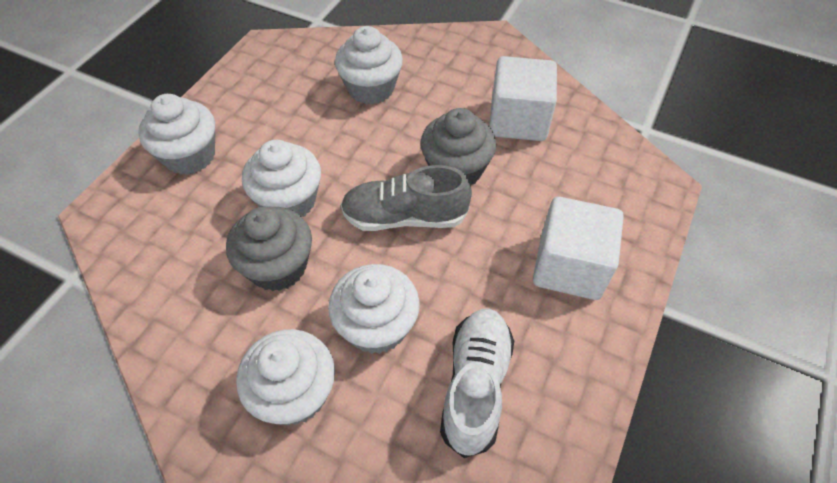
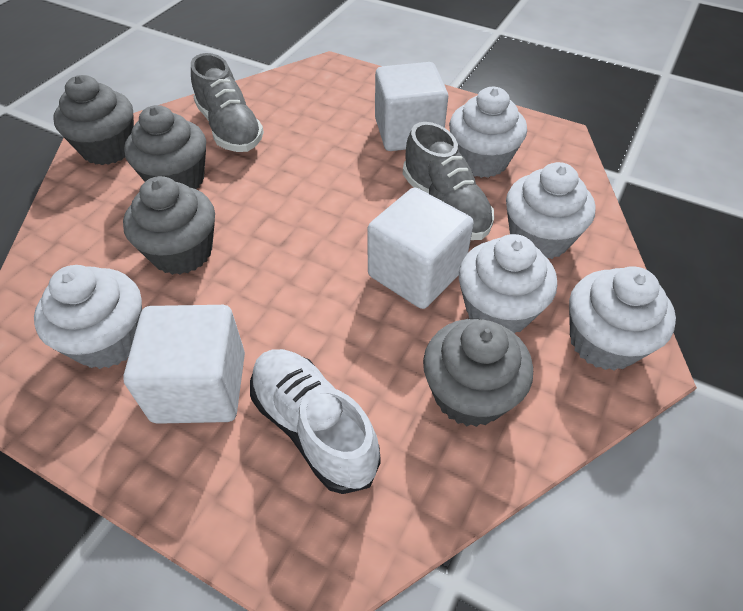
grey cupcake: 2 -> 4
grey shoe: 1 -> 2
white cube: 2 -> 3

